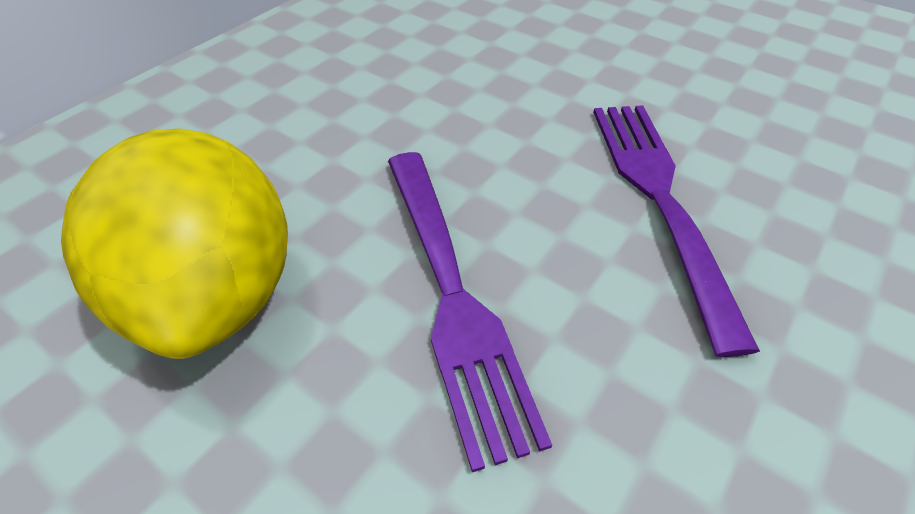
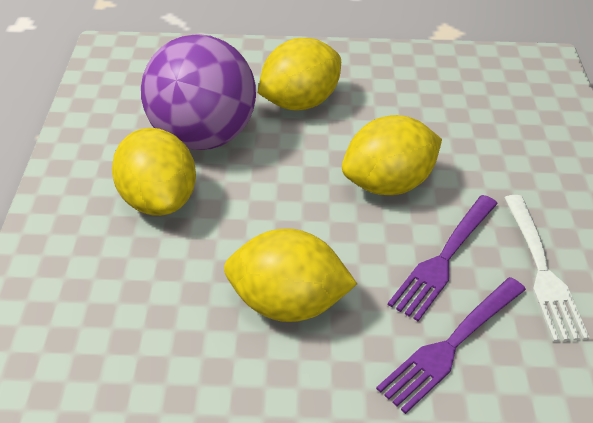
purple ball: 0 -> 1
white fork: 0 -> 1
yellow lemon: 1 -> 4

